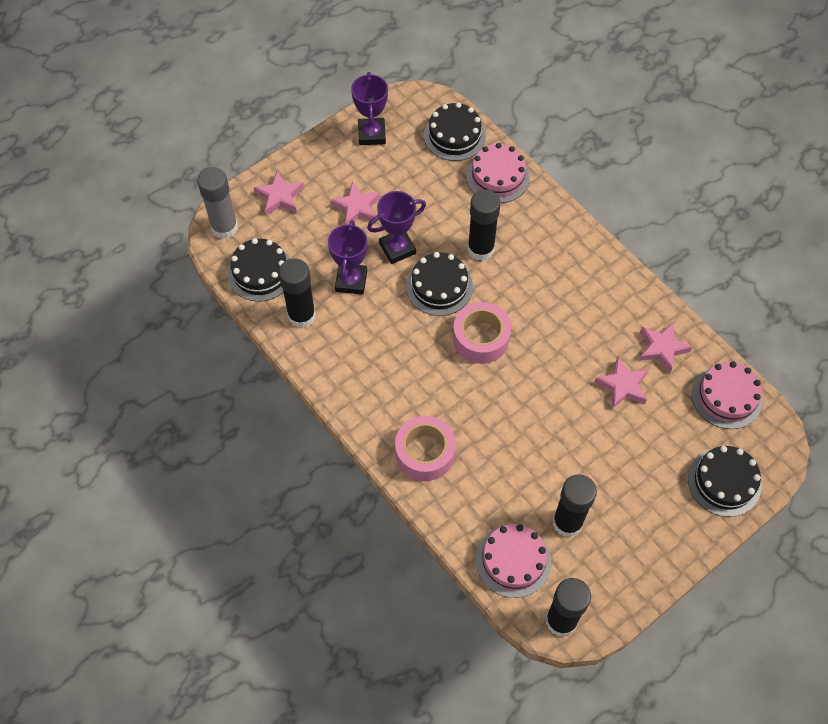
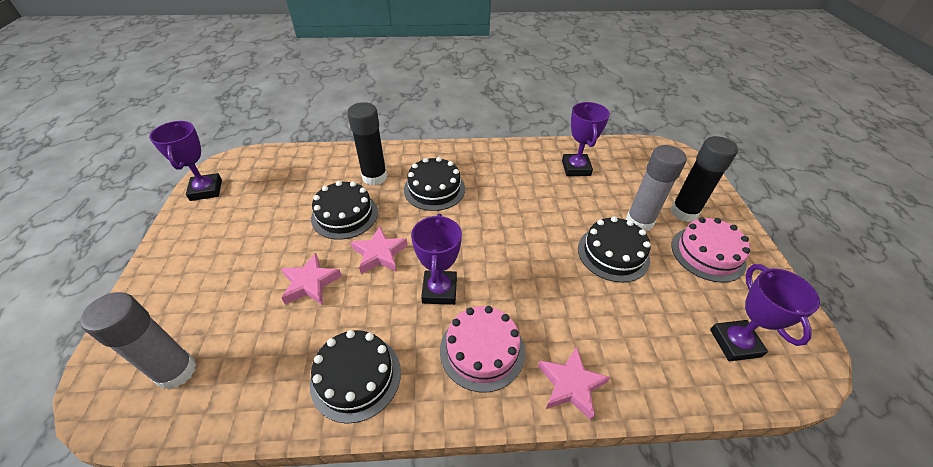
black glue stick: 4 -> 2
grey glue stick: 1 -> 2
pink cake: 3 -> 2
pink star: 4 -> 3
pink tape: 2 -> 0
purple trophy: 3 -> 4

